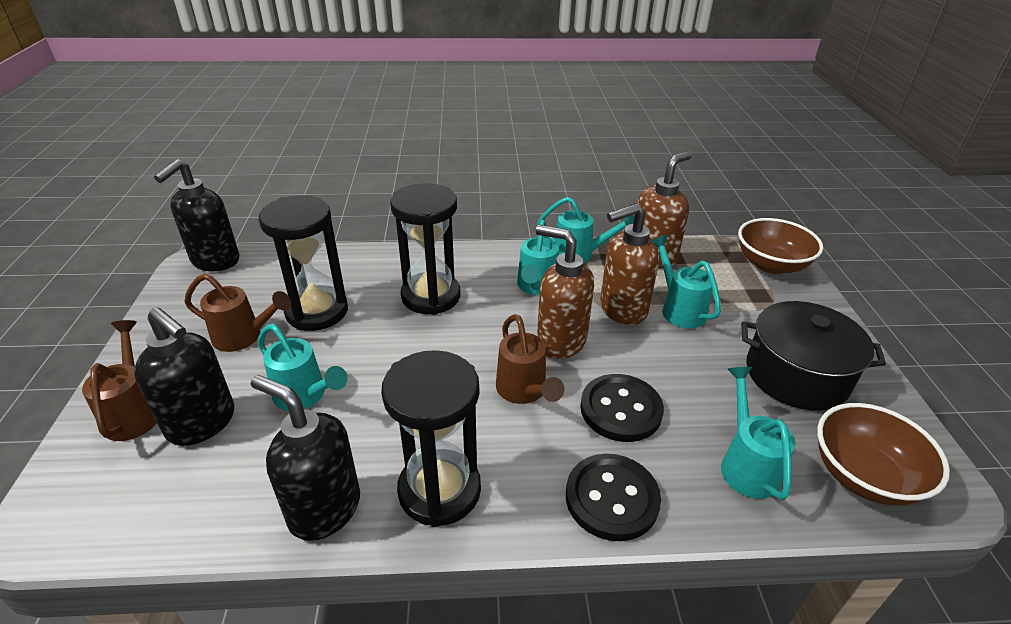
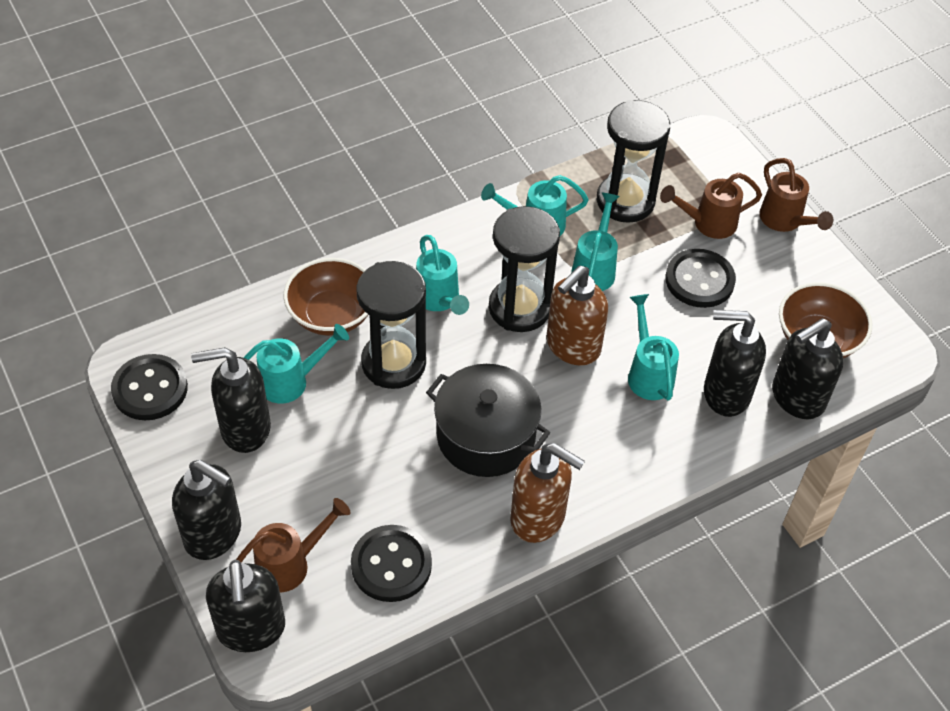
black button: 2 -> 3
black soap dispenser: 3 -> 5
brown soap dispenser: 3 -> 2

